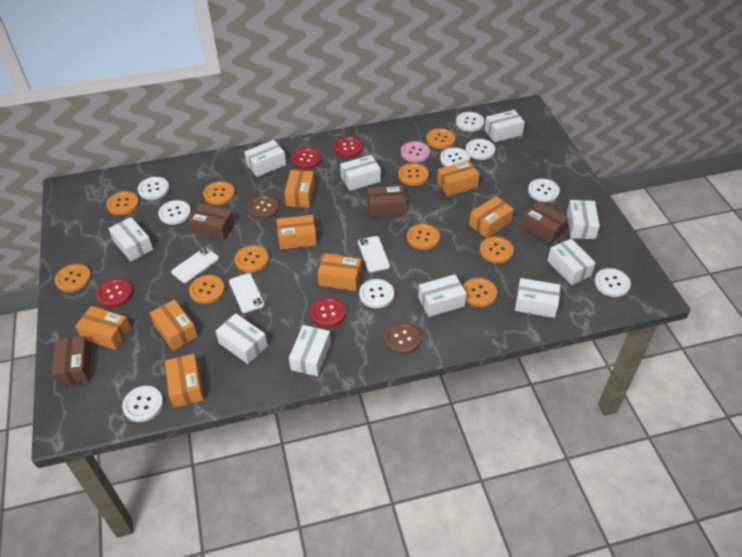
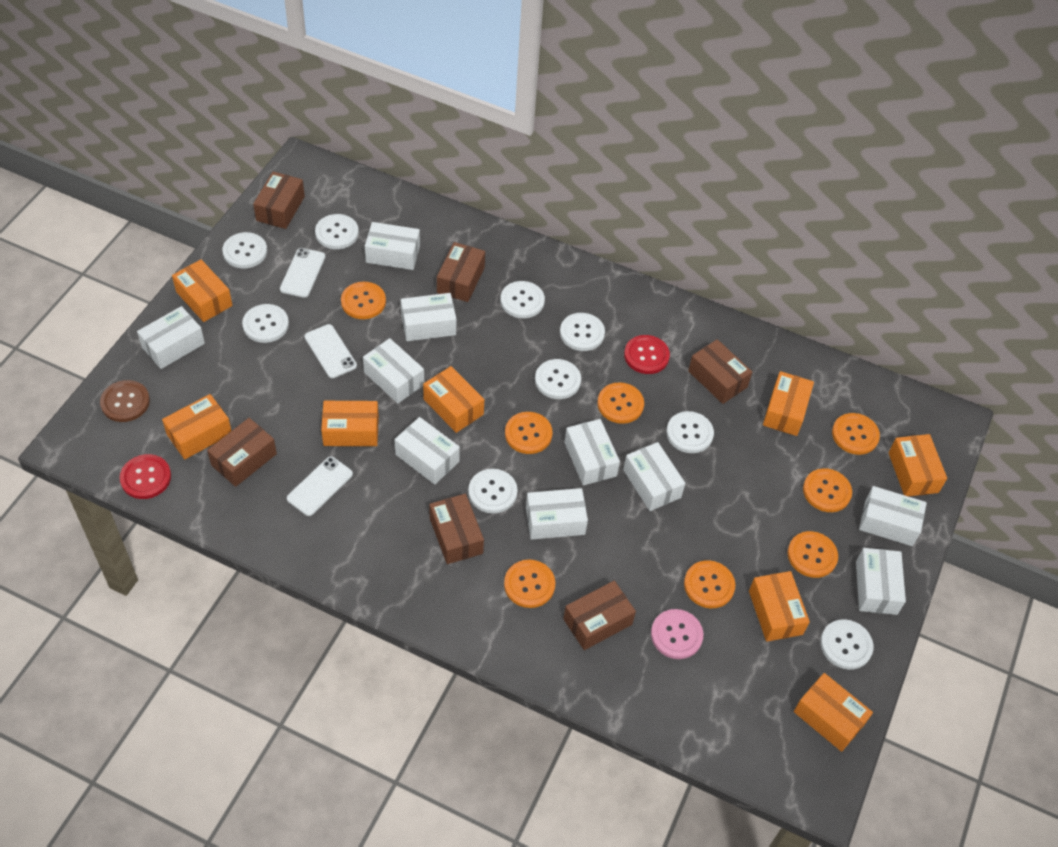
brown box: 4 -> 6
brown button: 2 -> 1
orange button: 10 -> 8
red button: 4 -> 2

